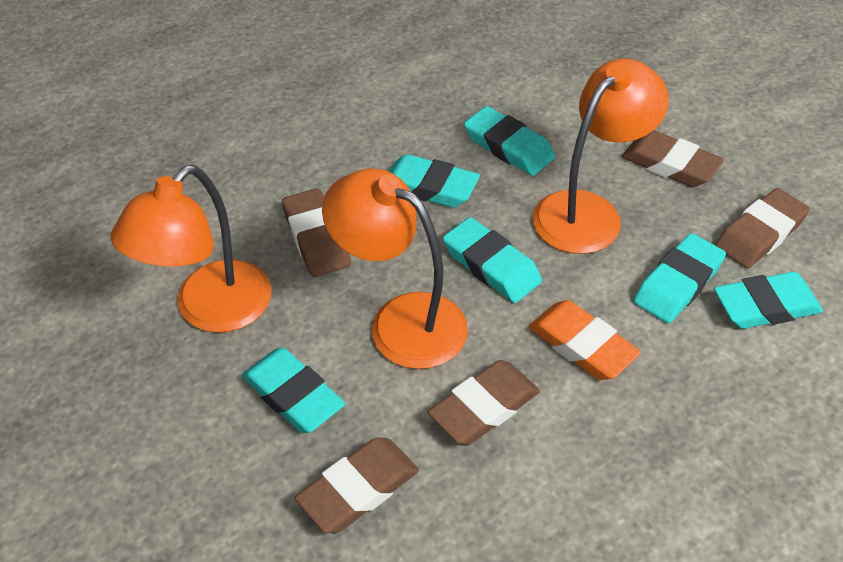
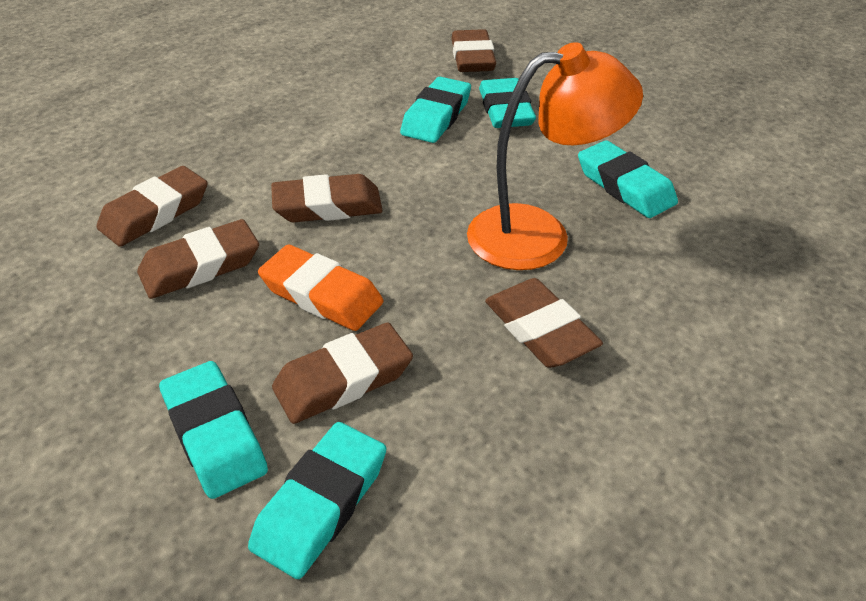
brown eraser: 5 -> 6
orange lamp: 3 -> 1
turquoise eraser: 6 -> 5

